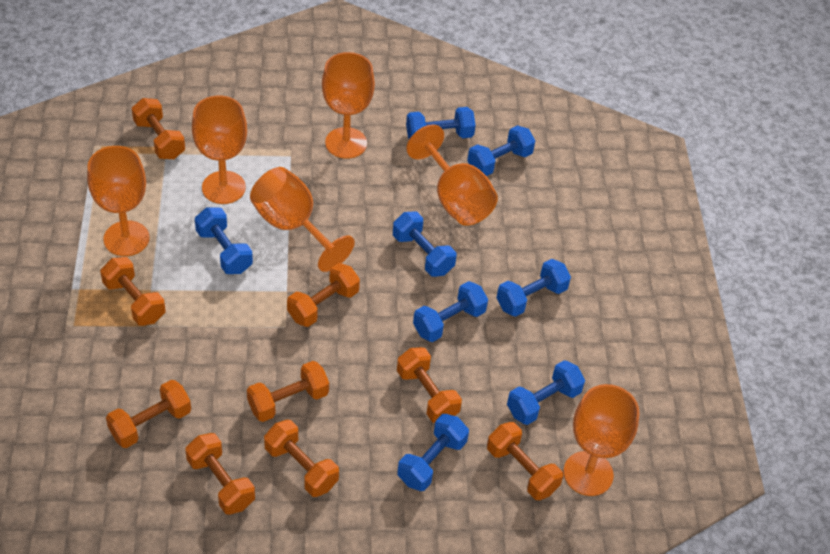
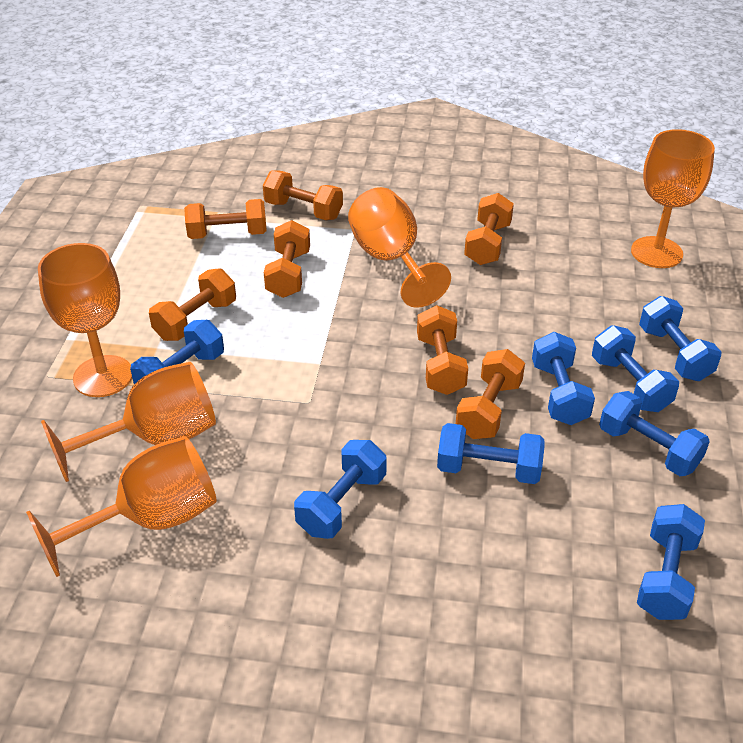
orange dumbbell: 9 -> 7
orange goblet: 6 -> 5

